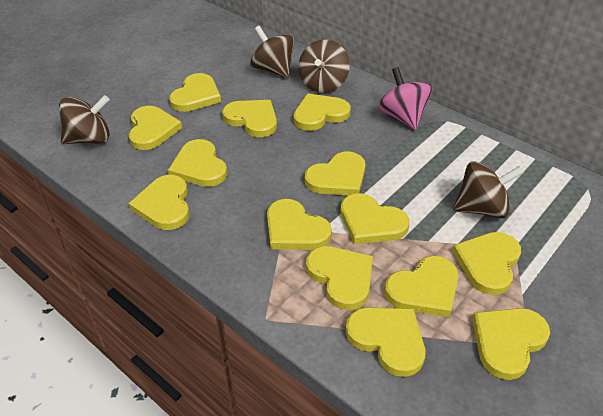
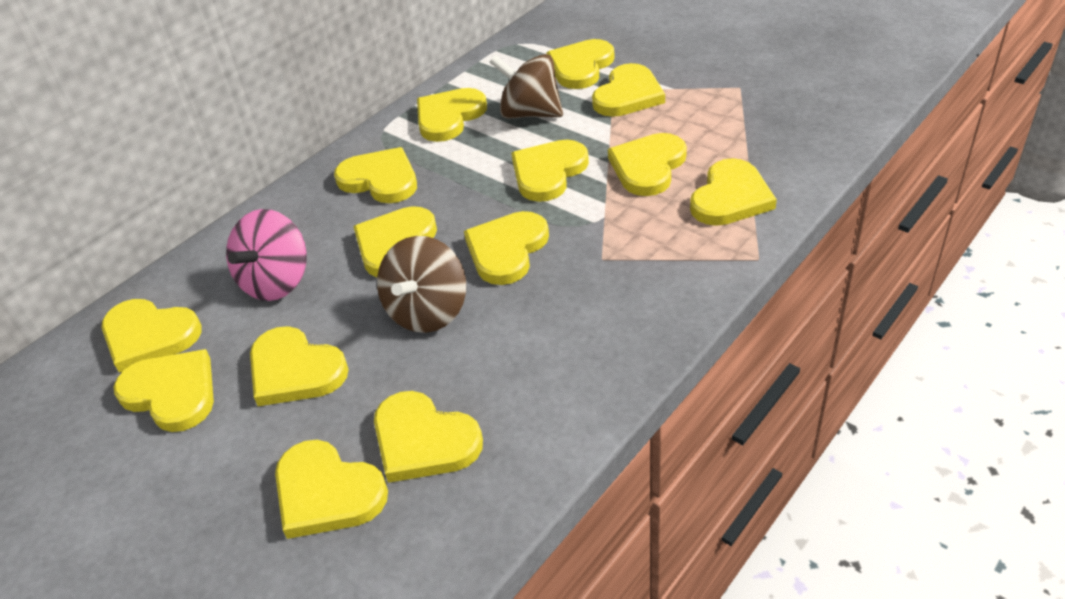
brown spinning top: 4 -> 2

